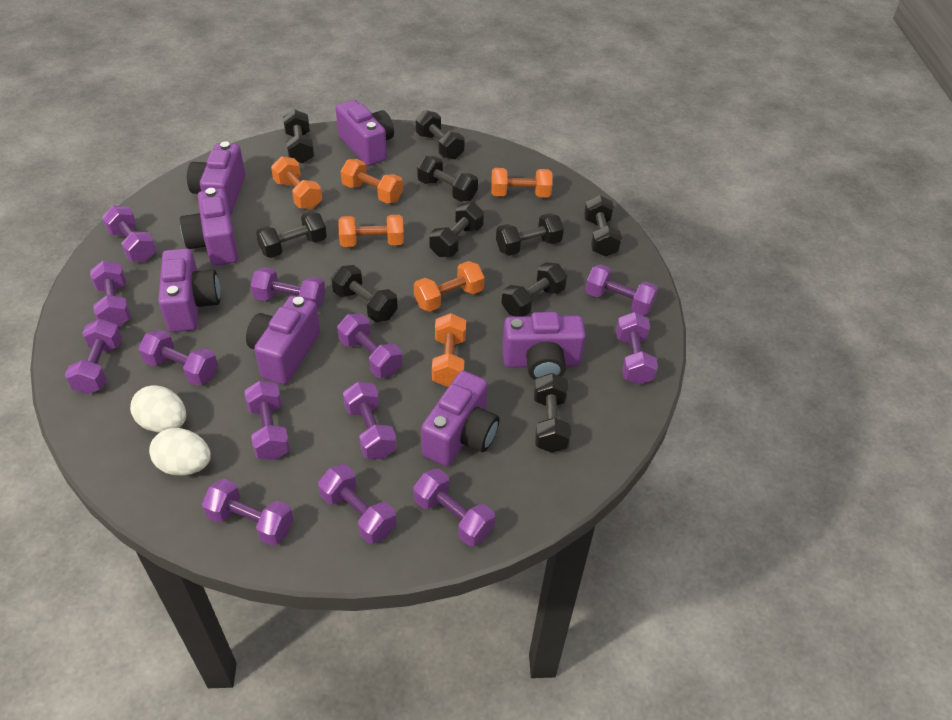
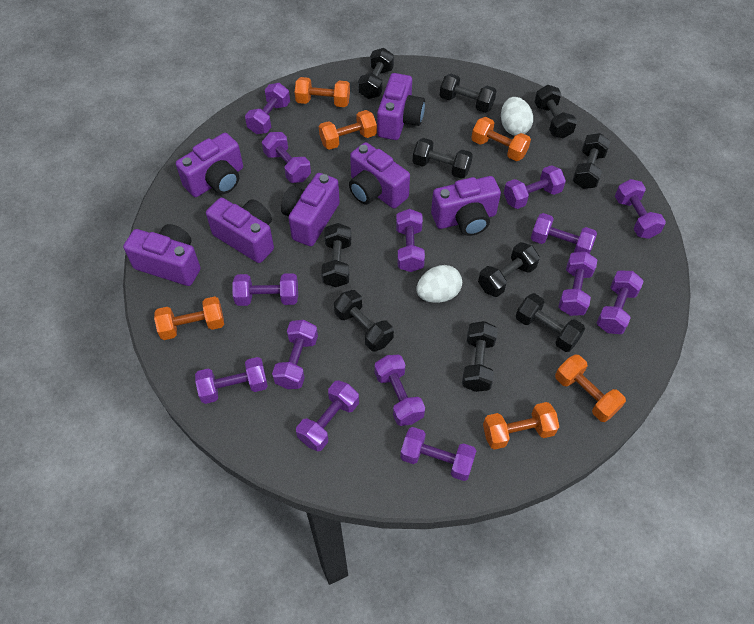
purple dumbbell: 13 -> 14

